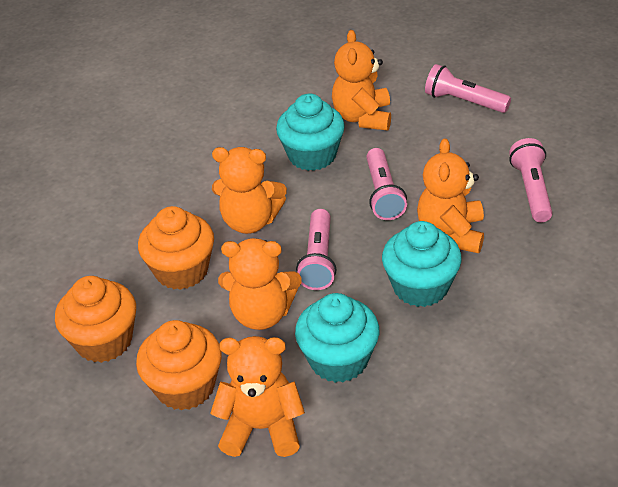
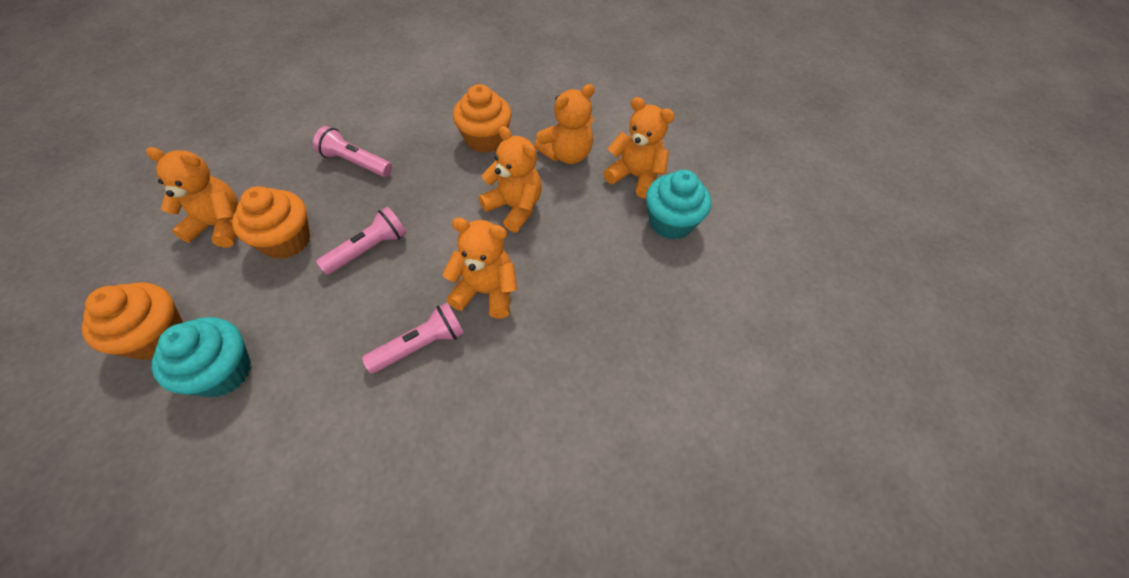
pink flashlight: 4 -> 3
turquoise cupcake: 3 -> 2

